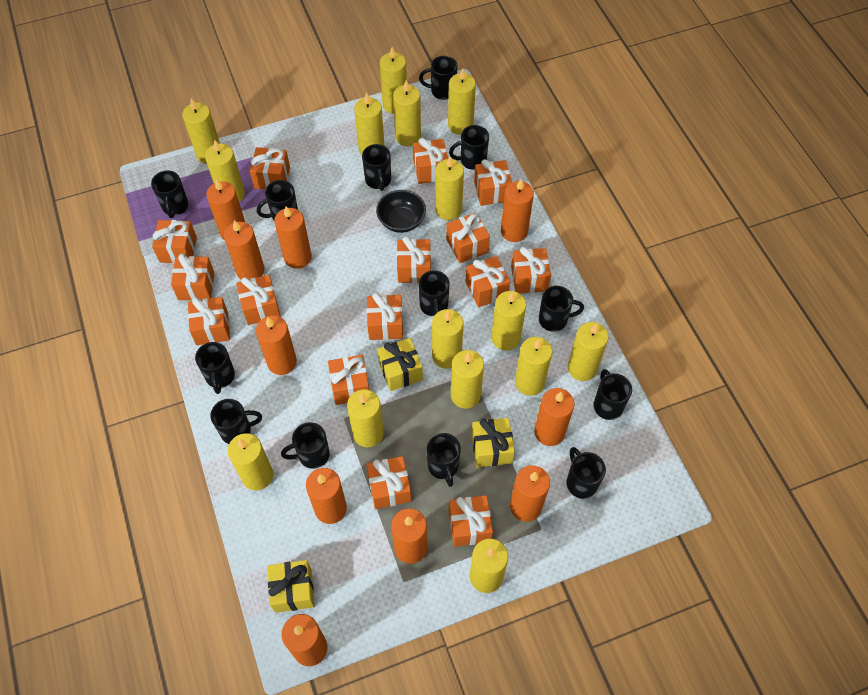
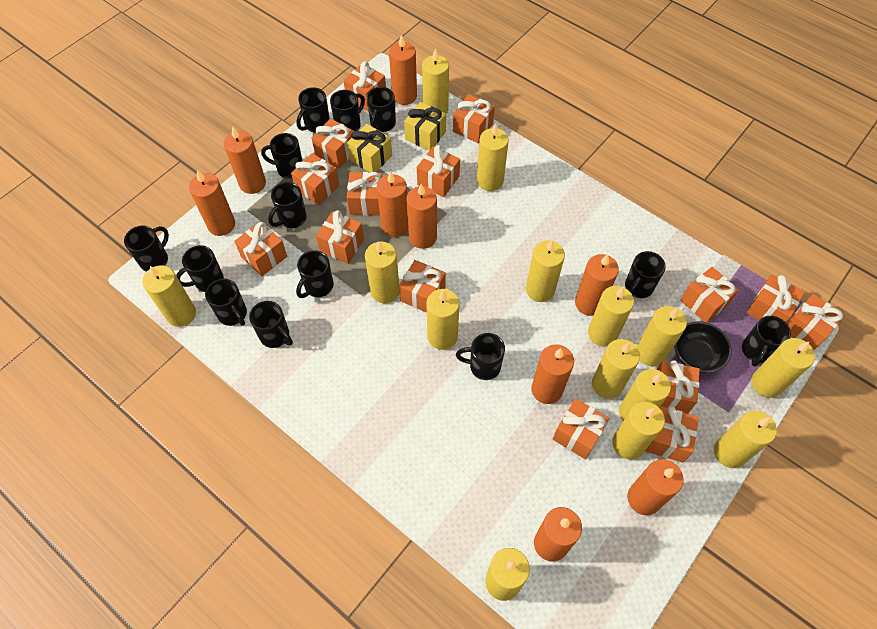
orange candle: 10 -> 9
yellow candle: 15 -> 14
yellow gift: 3 -> 2

